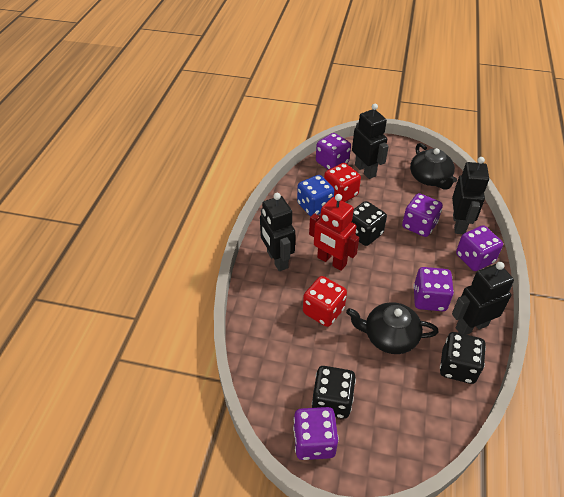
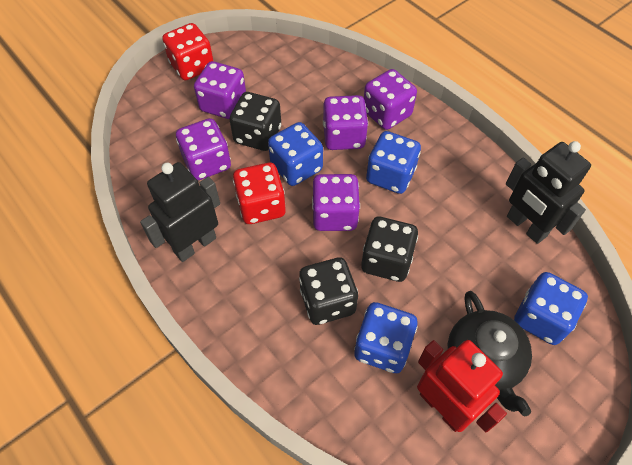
black robot: 4 -> 2
black teapot: 2 -> 1
blue dice: 1 -> 4

